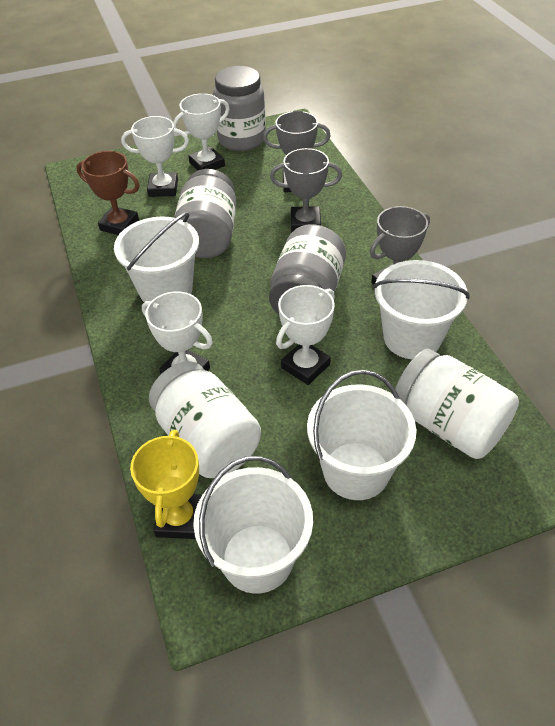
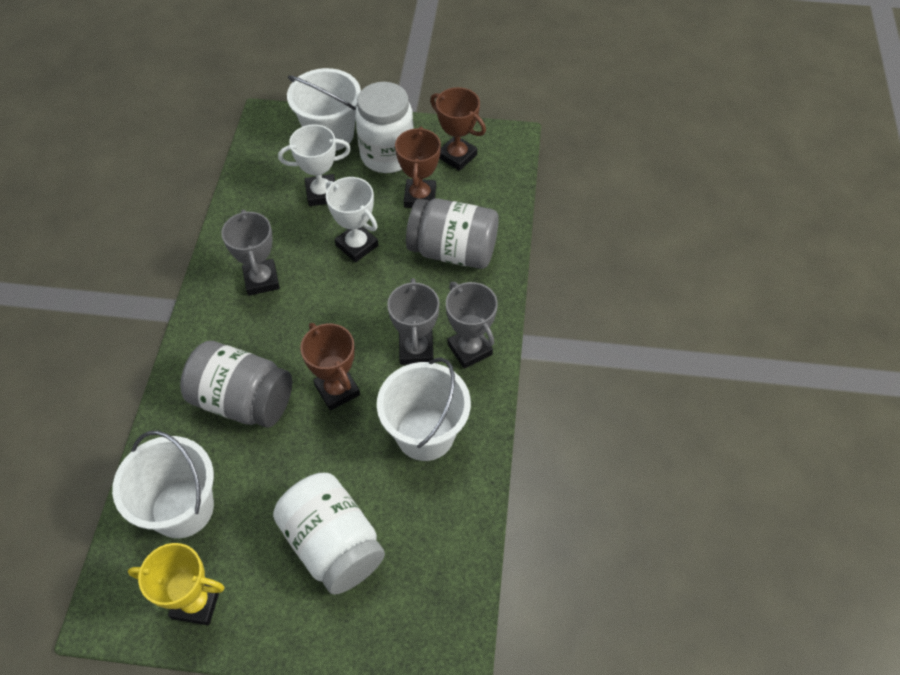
brown trophy: 1 -> 3
grey jar: 3 -> 2
white bucket: 4 -> 3
white trophy: 4 -> 2

